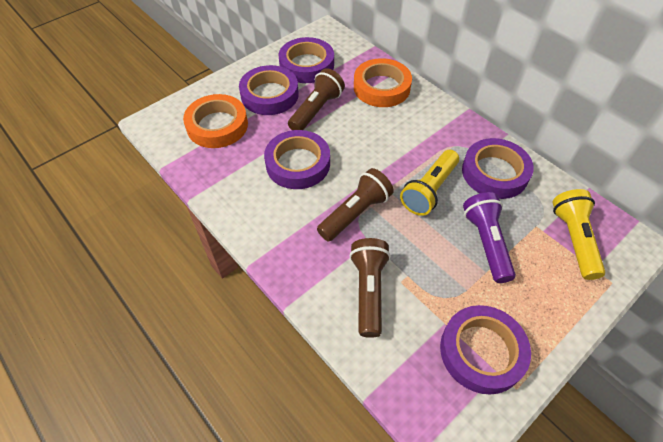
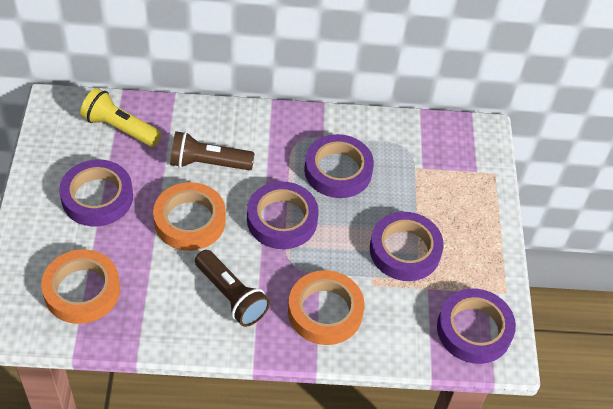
brown flashlight: 3 -> 2
orange tape: 2 -> 3
purple flashlight: 1 -> 0
yellow flashlight: 2 -> 1

